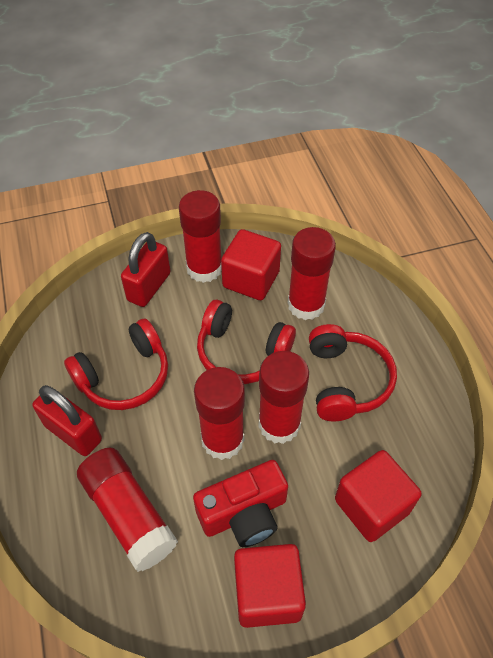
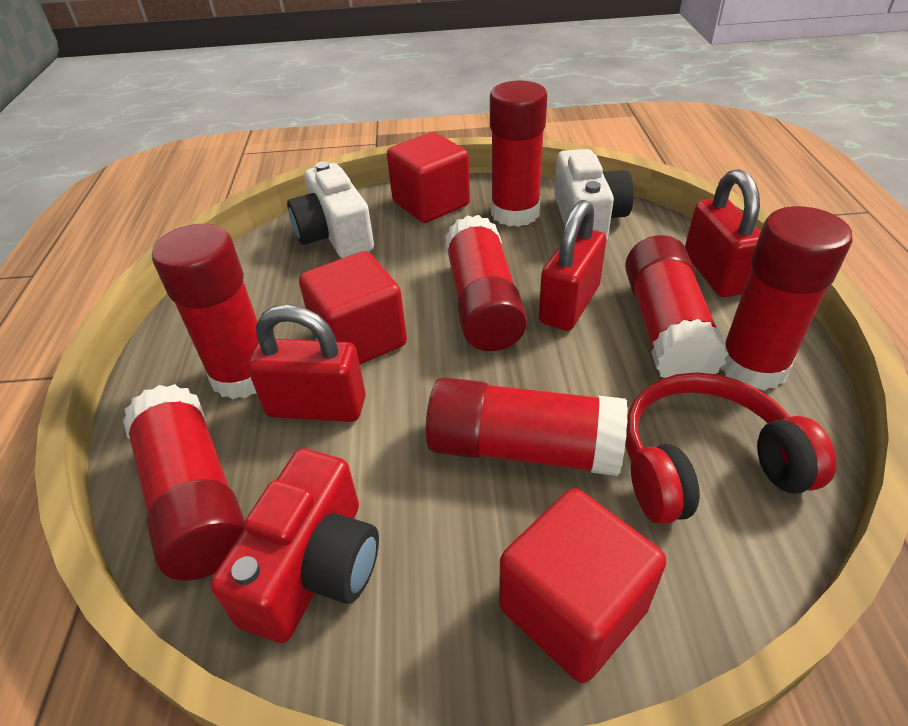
red glue stick: 5 -> 7
red headphones: 3 -> 1
red padlock: 2 -> 3
white camera: 0 -> 2

